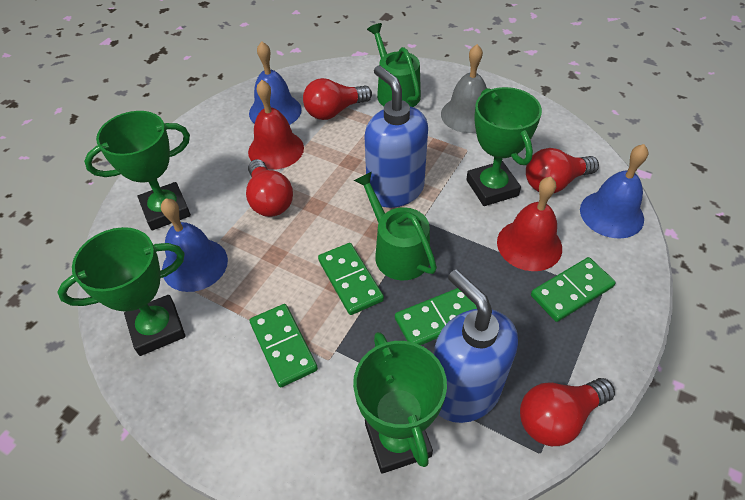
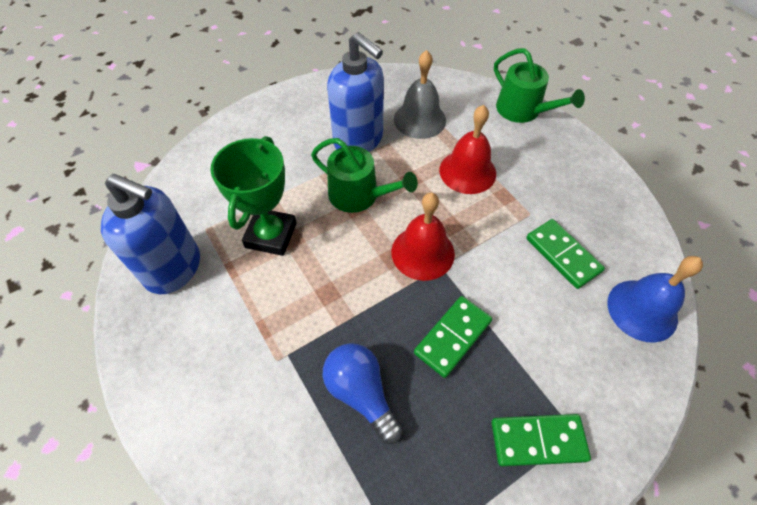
blue bell: 3 -> 1
blue light bulb: 0 -> 1
green domino: 4 -> 3
green trophy: 4 -> 1
red light bulb: 4 -> 0

